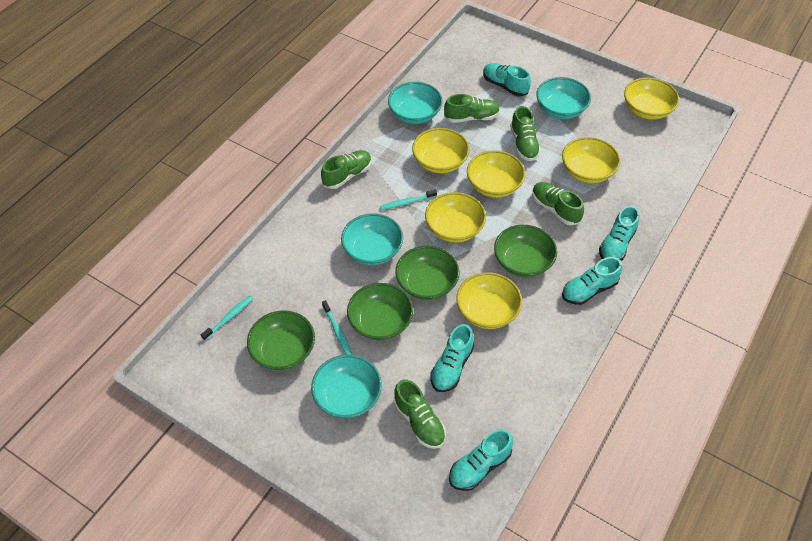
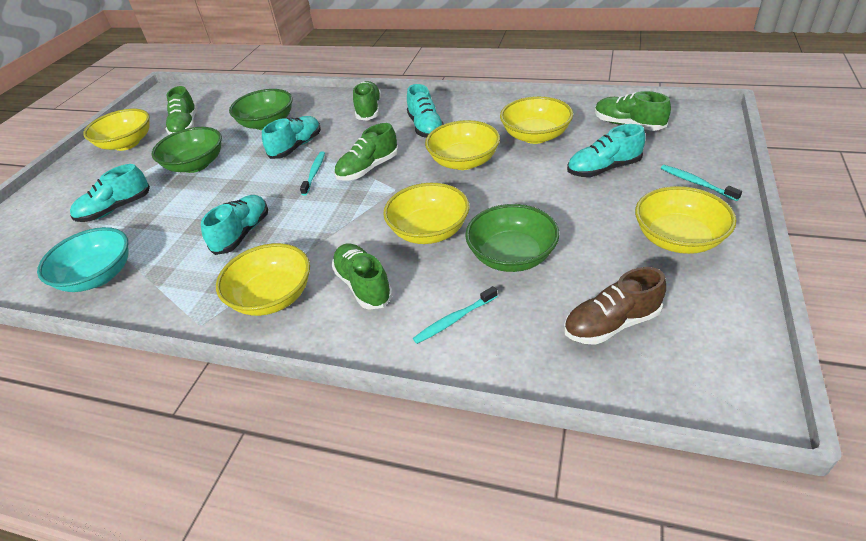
brown shoe: 0 -> 1
green bowl: 4 -> 3
turquoise bowl: 4 -> 1

